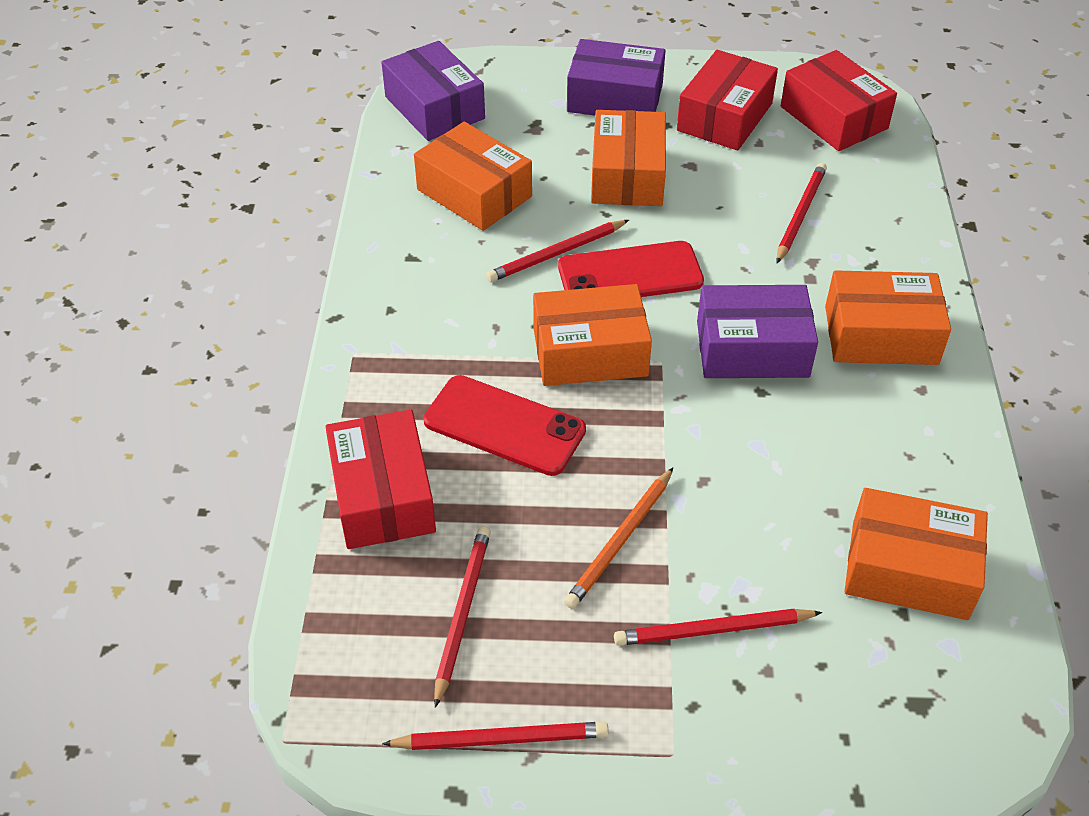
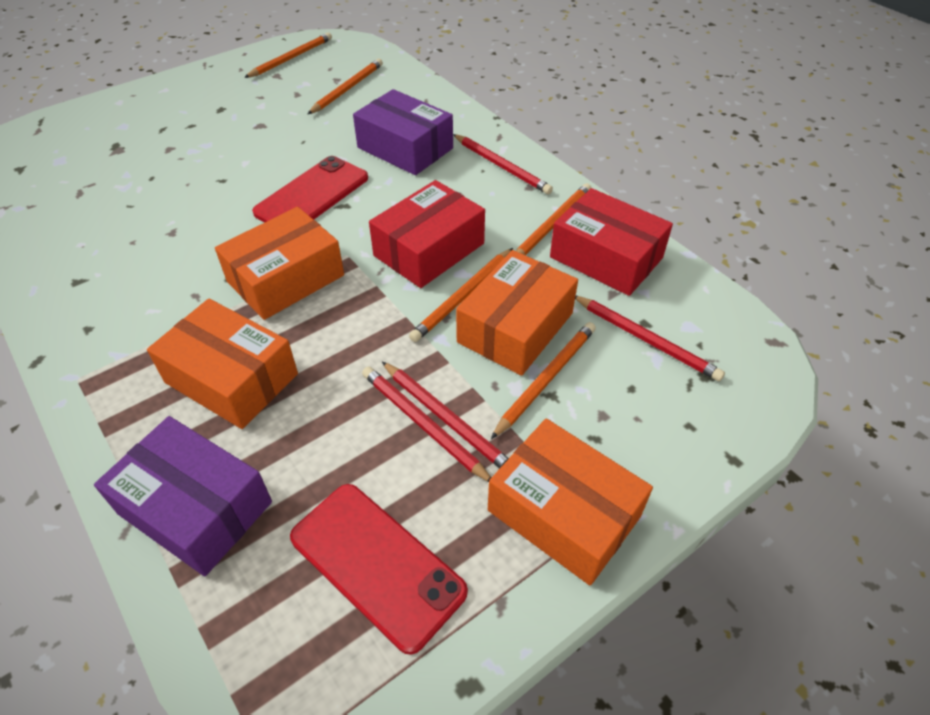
orange box: 5 -> 4
orange pencil: 1 -> 5
purple box: 3 -> 2
red box: 3 -> 2
red pencil: 5 -> 4

